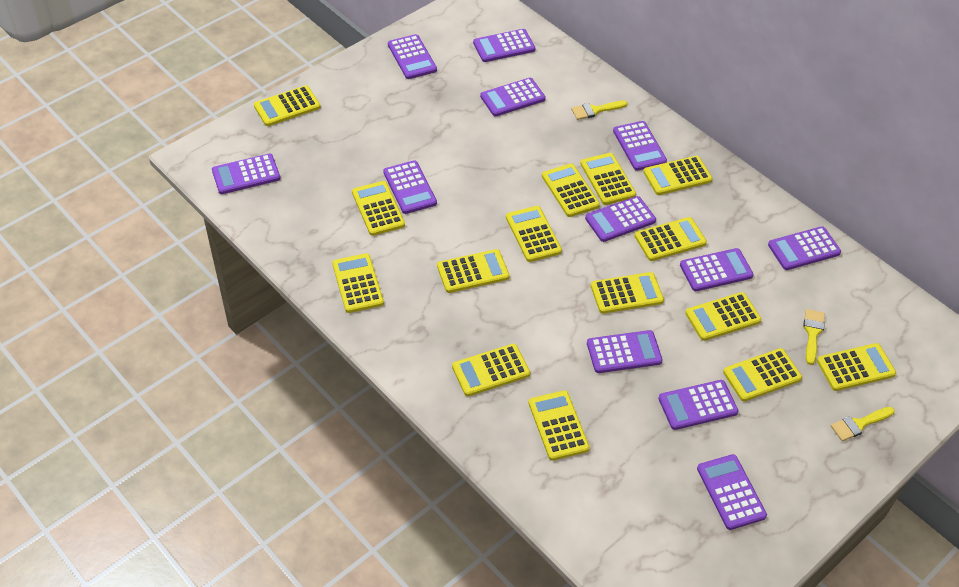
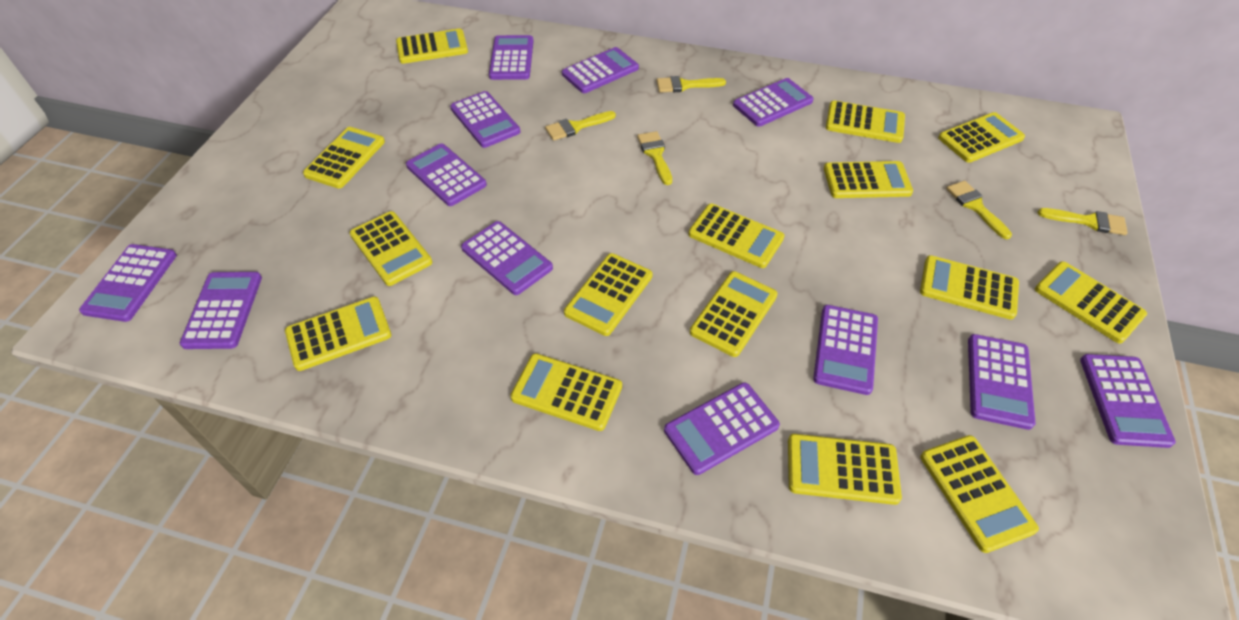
yellow brush: 3 -> 5

